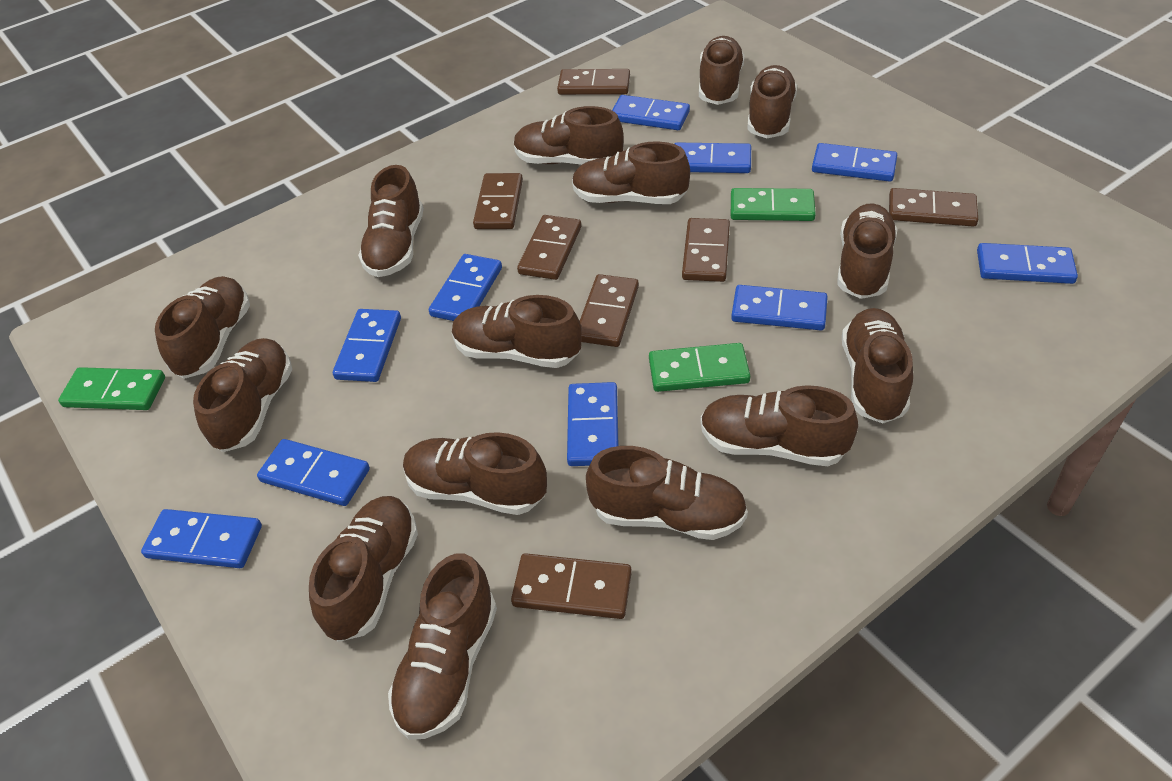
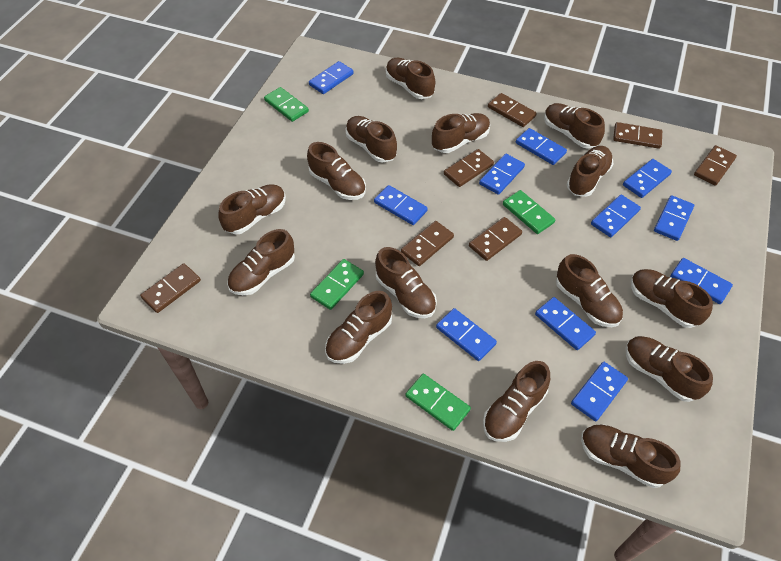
blue domino: 10 -> 11
green domino: 3 -> 4

